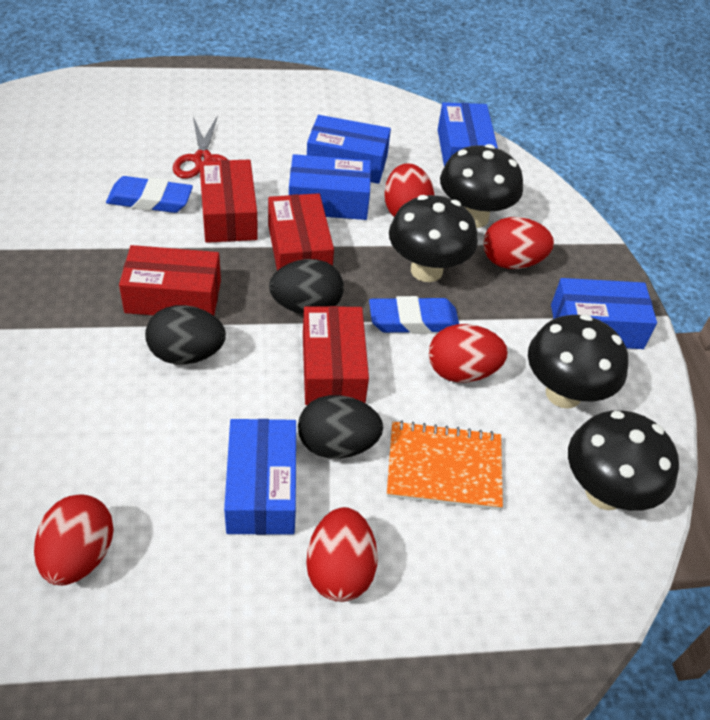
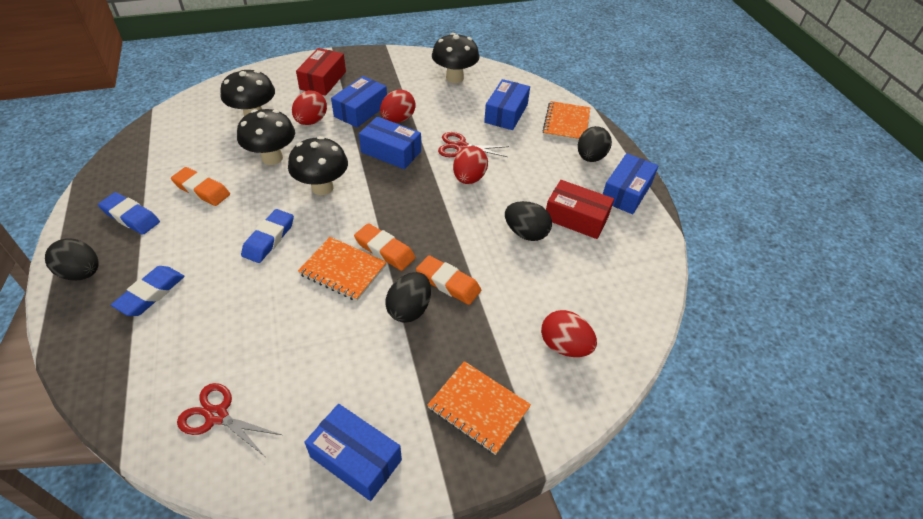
black egg: 3 -> 4
blue eraser: 2 -> 3
orange eraser: 0 -> 3
orange notebook: 1 -> 3
red box: 4 -> 2
red egg: 5 -> 4
red scissors: 1 -> 2

